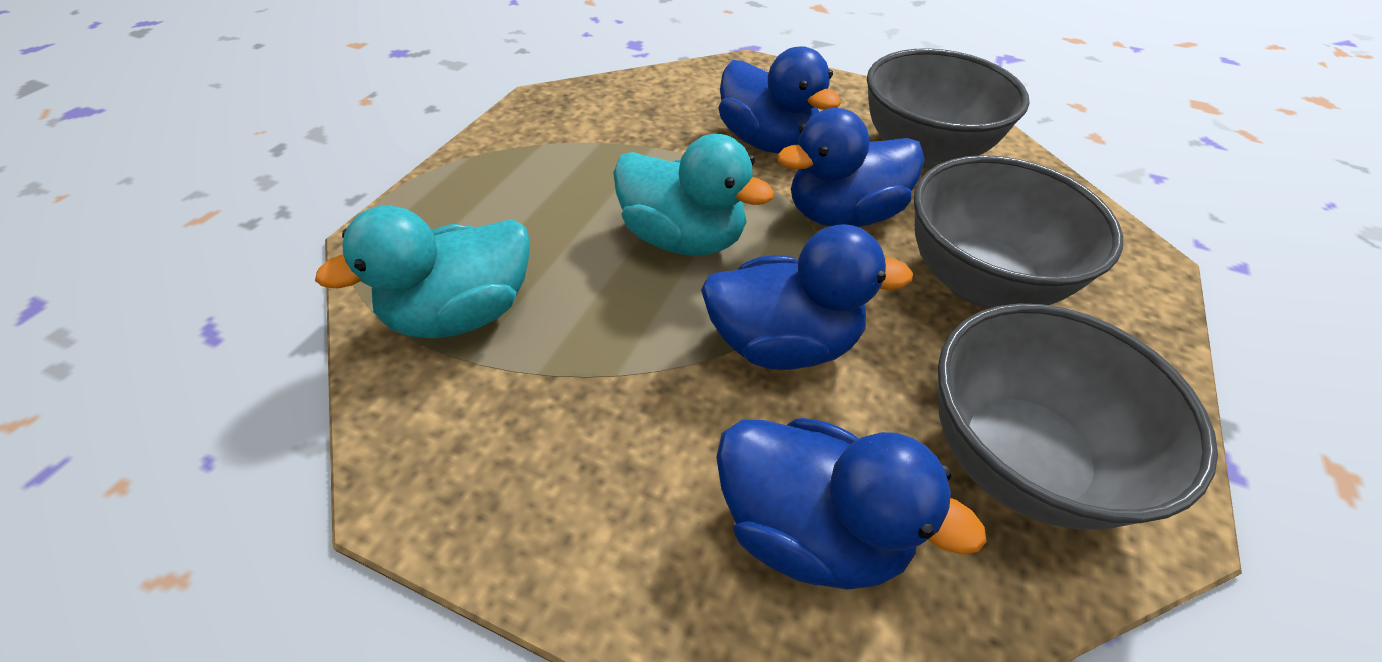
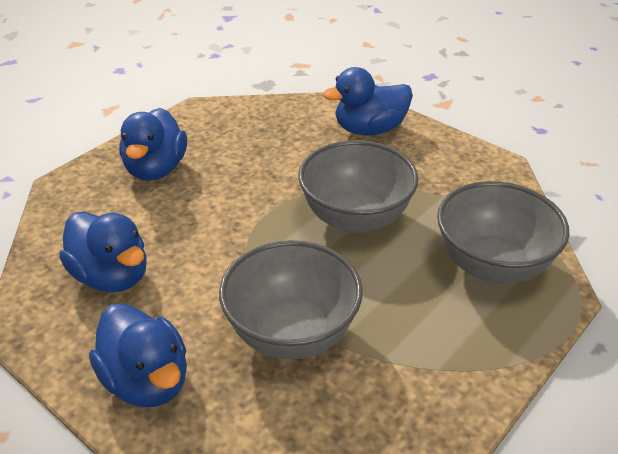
turquoise duck: 2 -> 0

